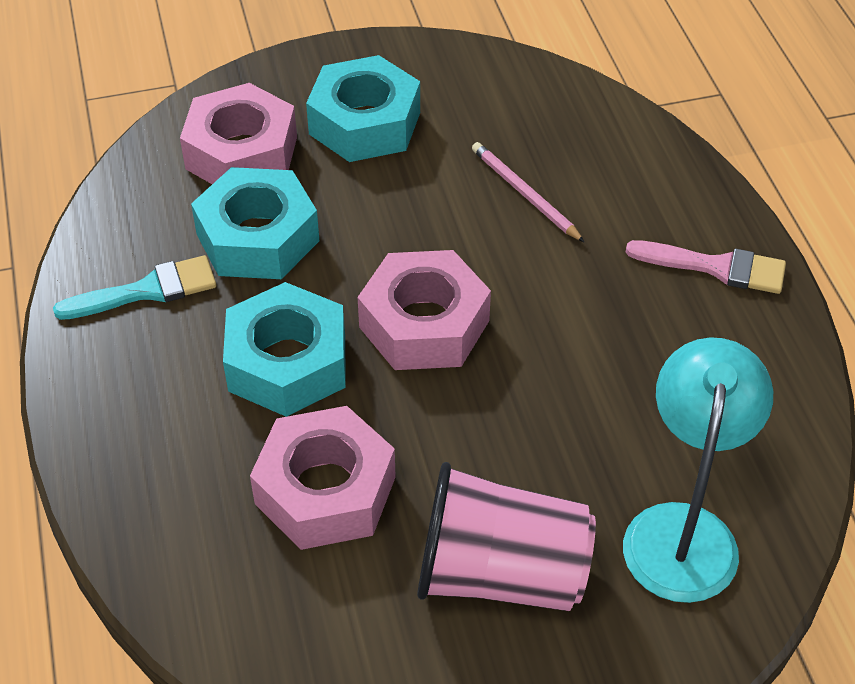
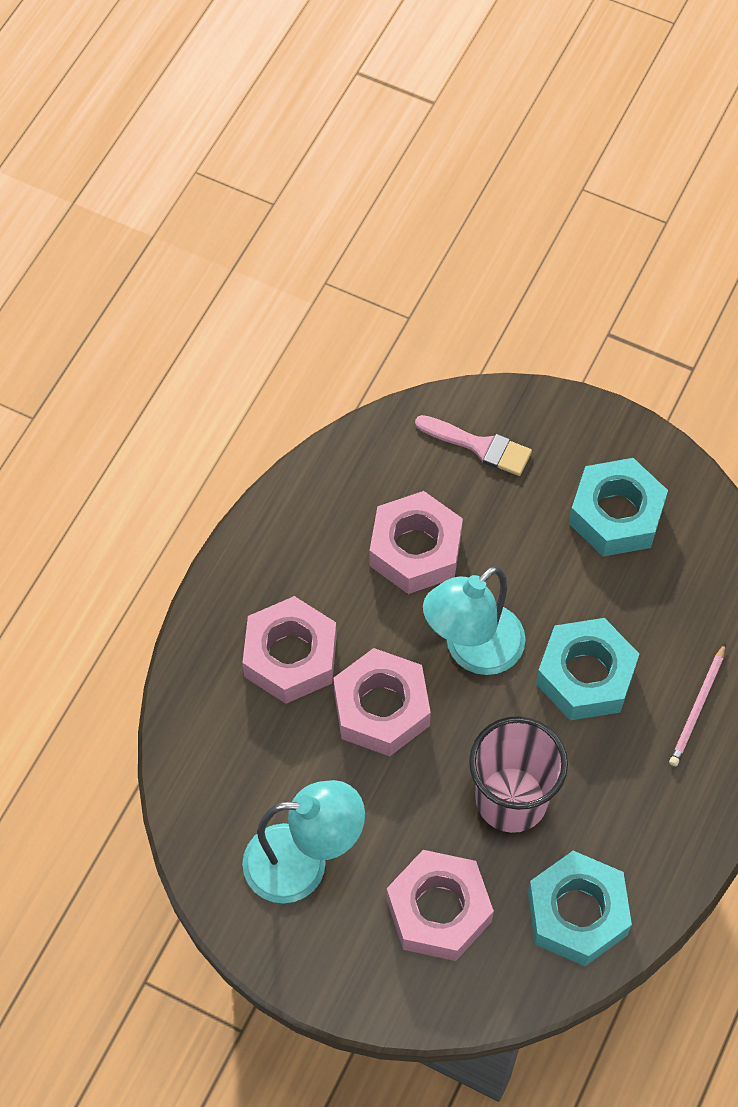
pink nut: 3 -> 4
turquoise brush: 1 -> 0
turquoise lamp: 1 -> 2

